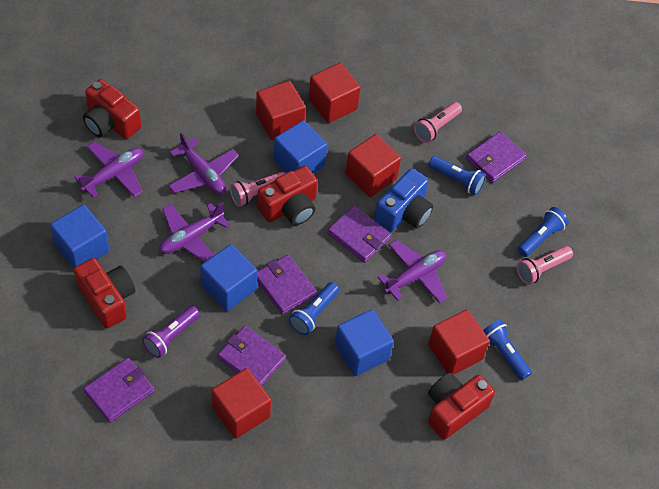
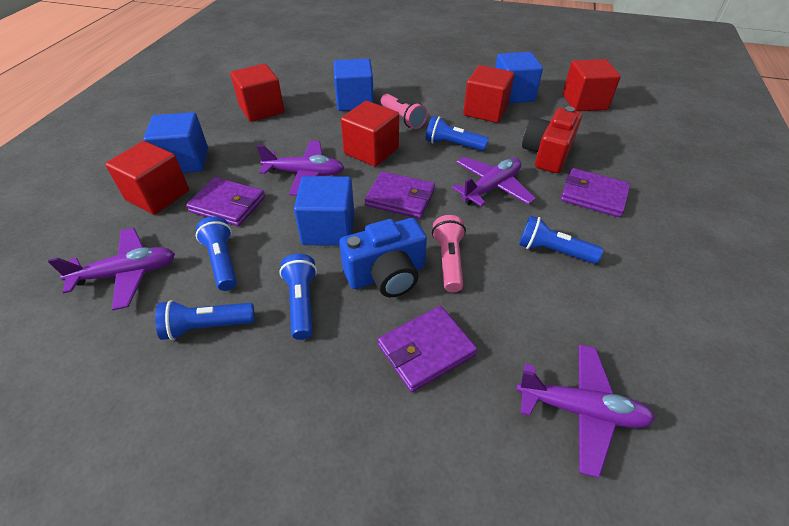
blue flashlight: 4 -> 5
pink flashlight: 3 -> 2
purple flashlight: 1 -> 0
purple wallet: 5 -> 4
red camera: 4 -> 1

